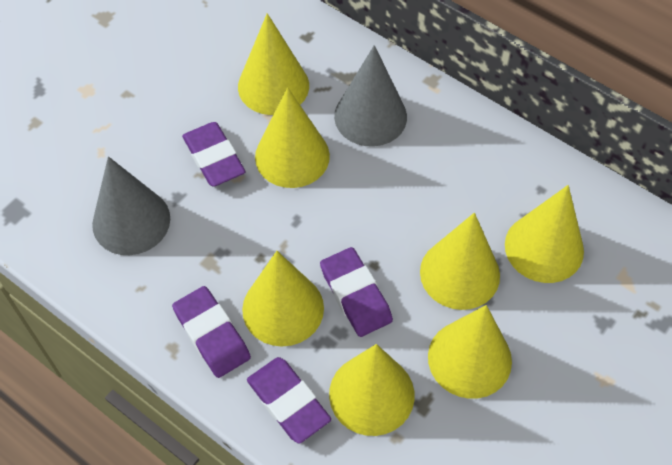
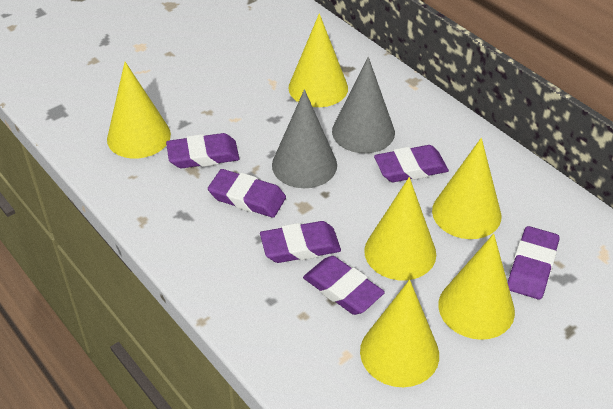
purple eraser: 4 -> 6
yellow cone: 7 -> 6

